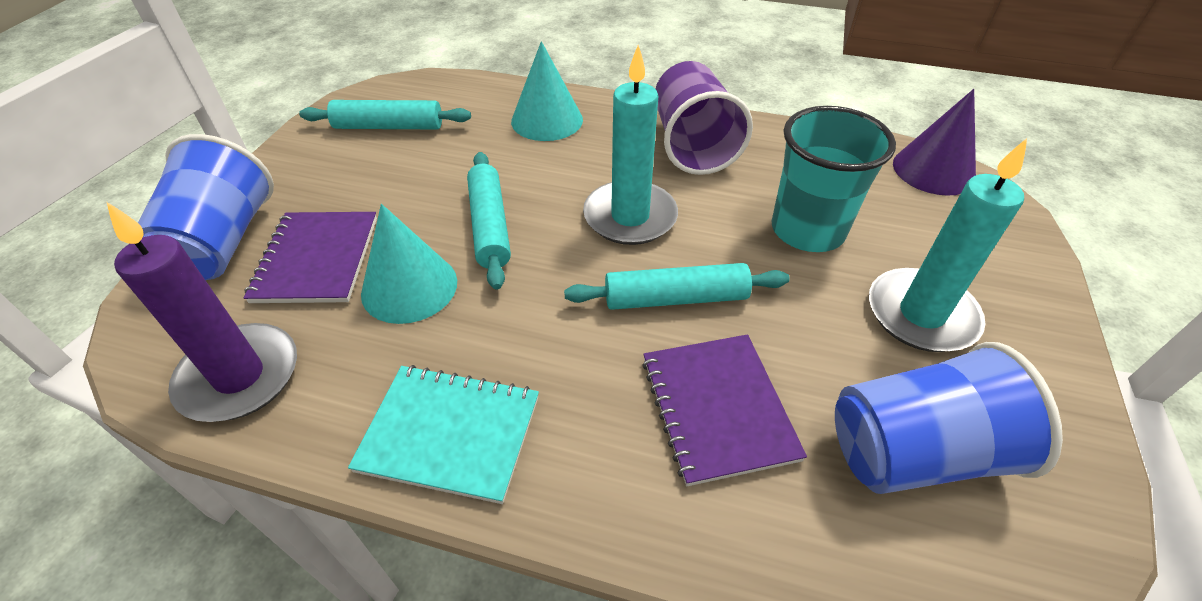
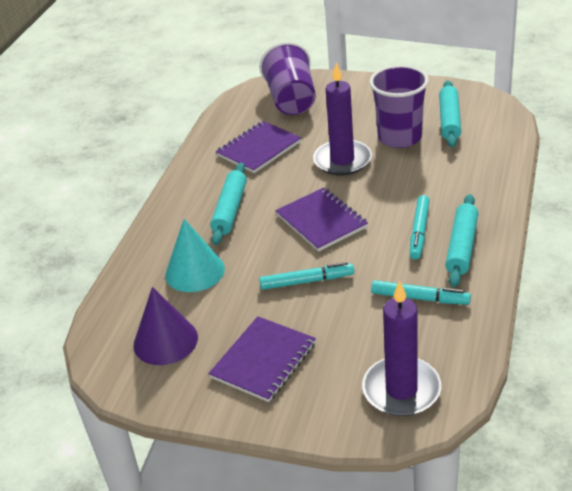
blue cup: 2 -> 0
purple candle: 1 -> 2
purple cup: 1 -> 2
purple notebook: 2 -> 3
turquoise candle: 2 -> 0
turquoise cone: 2 -> 1
turquoise cup: 1 -> 0
turquoise marker: 0 -> 3
turquoise notebook: 1 -> 0

